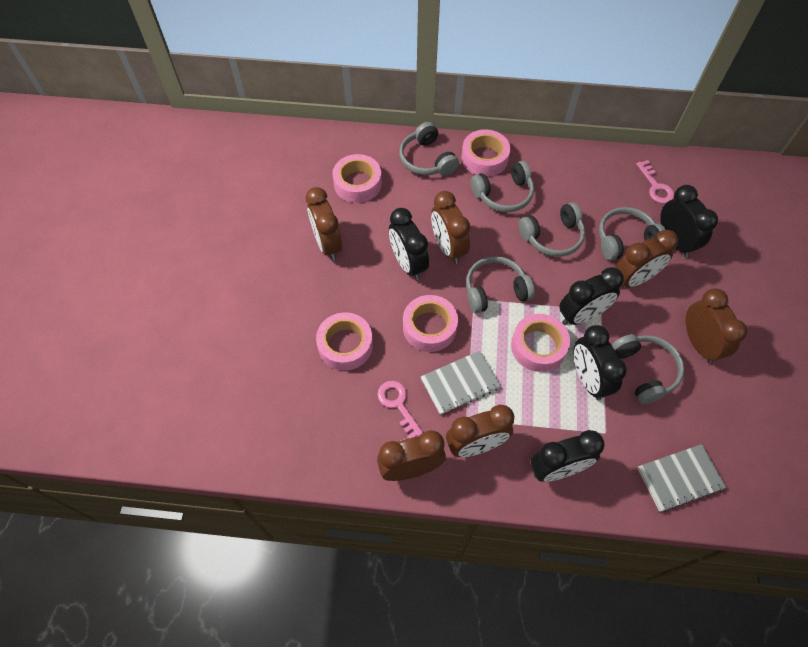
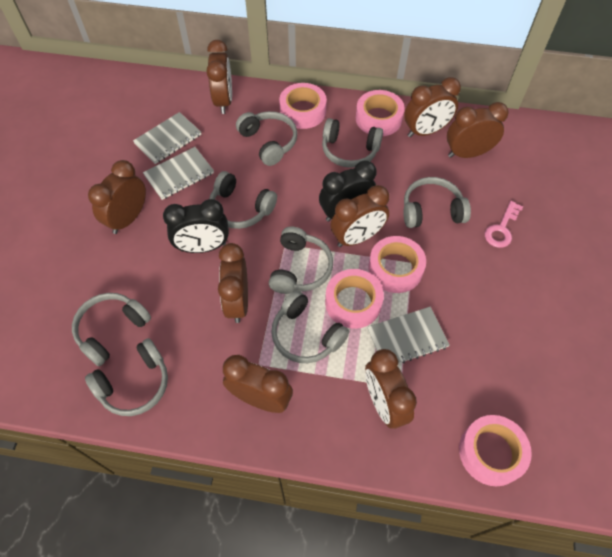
black clock: 5 -> 2
brown clock: 6 -> 8
grey headphones: 6 -> 8
grey notebook: 2 -> 3
pink key: 2 -> 1

